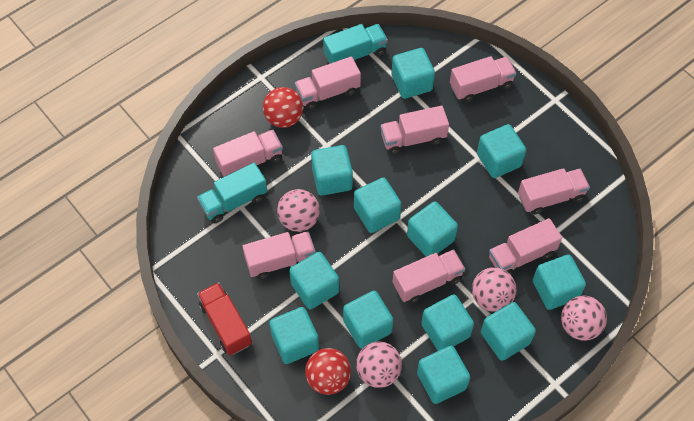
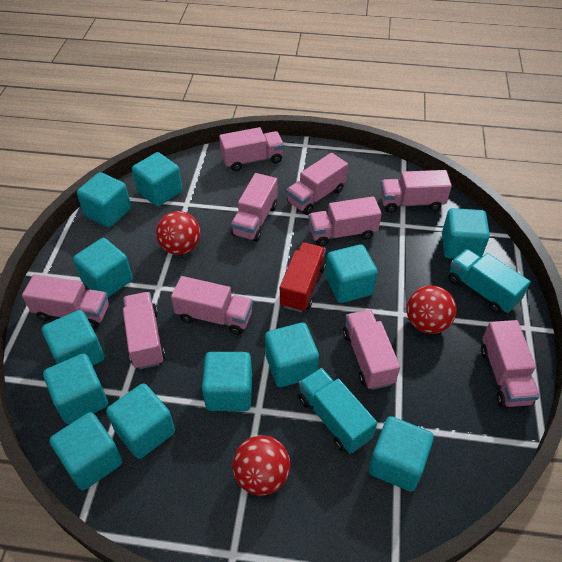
pink ball: 4 -> 0
pink truck: 8 -> 10
red ball: 2 -> 3

